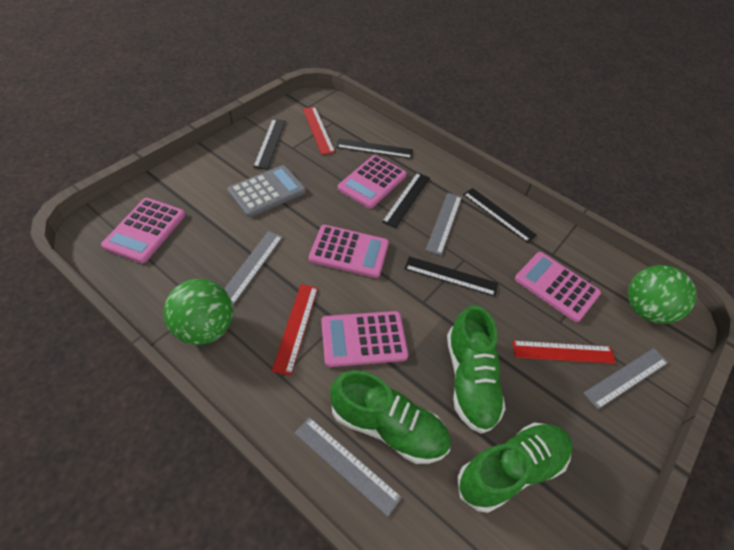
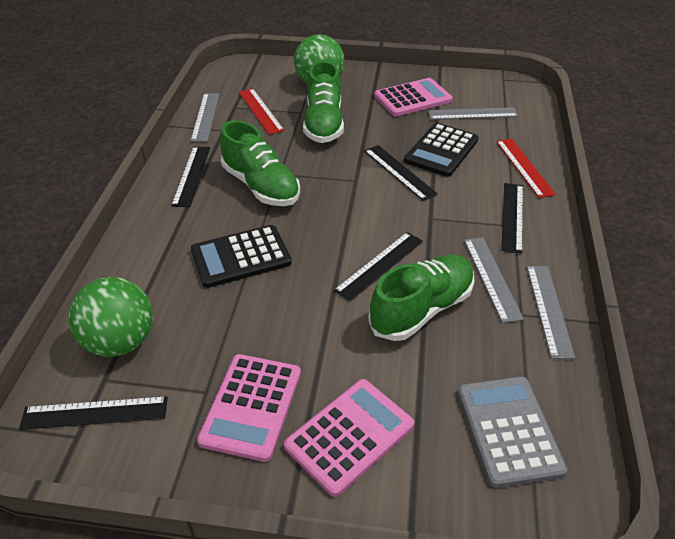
black calculator: 0 -> 2
pink calculator: 5 -> 3
red ruler: 3 -> 2

